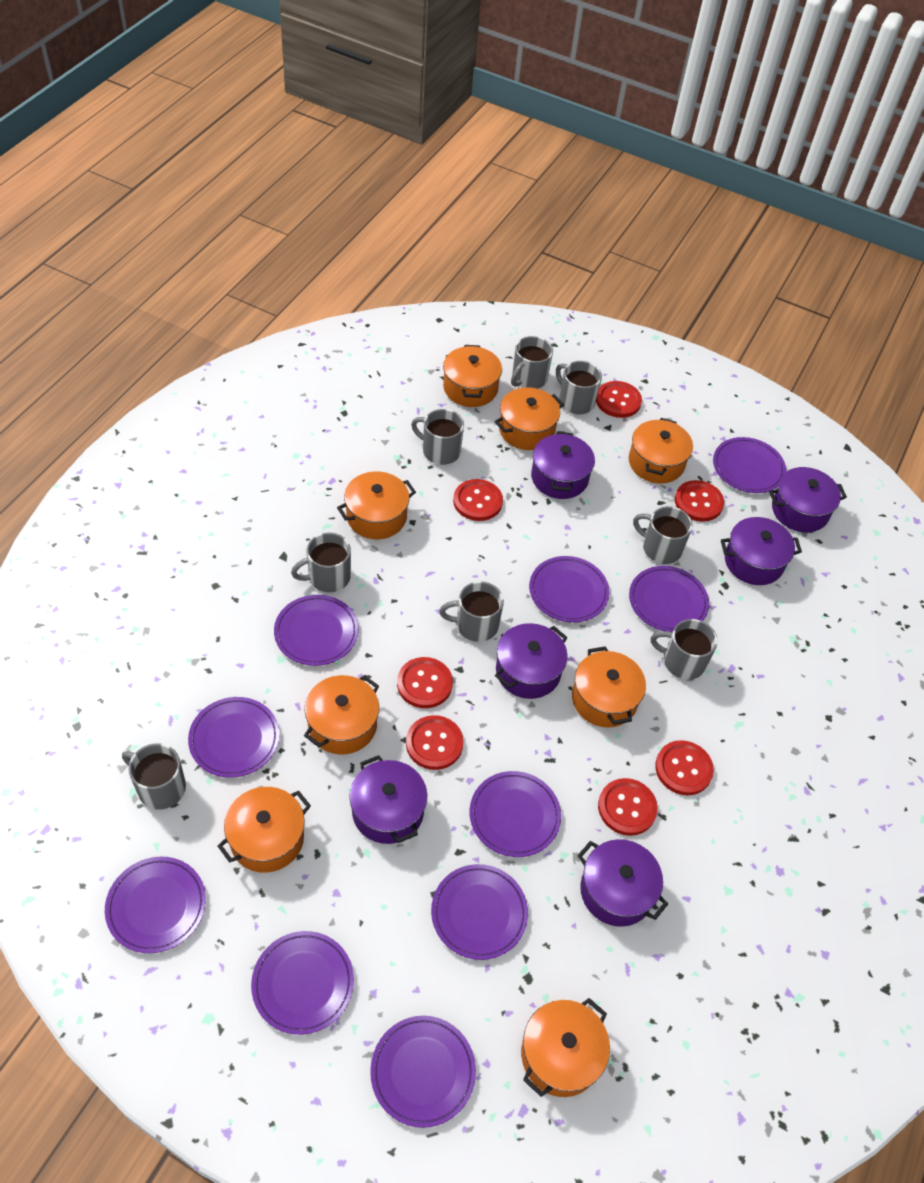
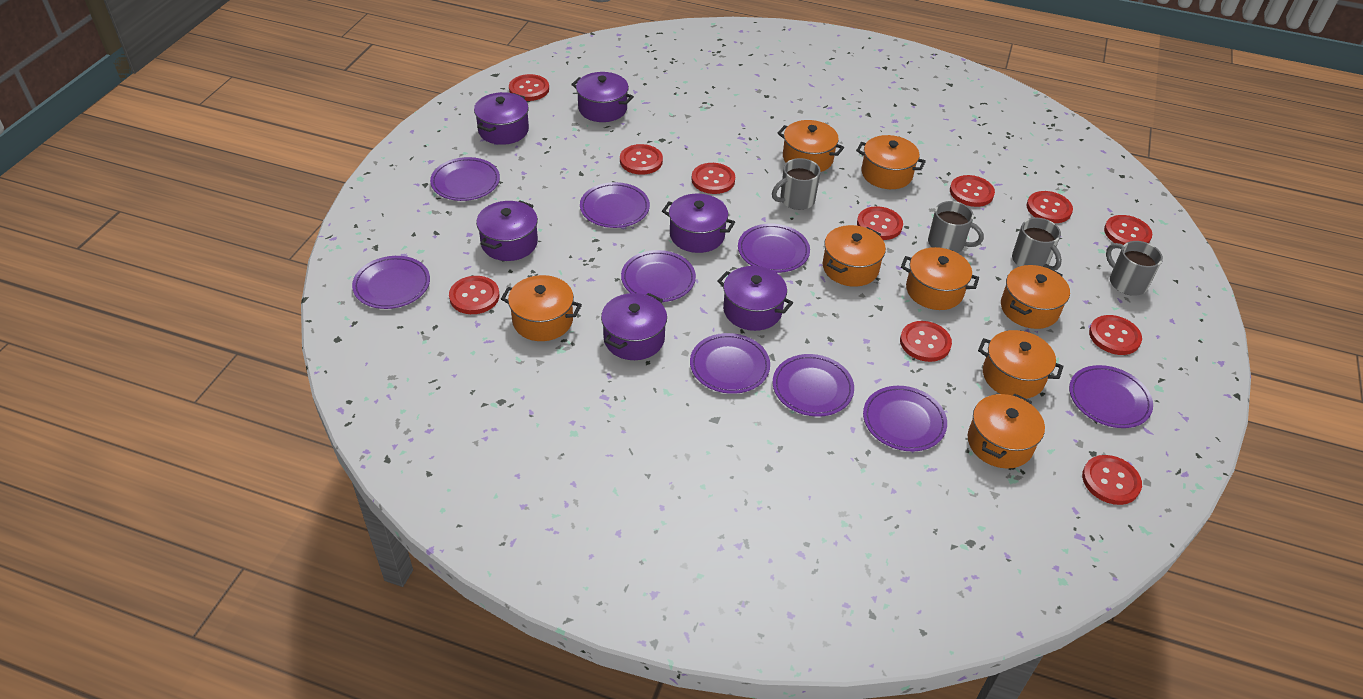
grey mug: 8 -> 4
purple plate: 10 -> 9
red button: 7 -> 11

